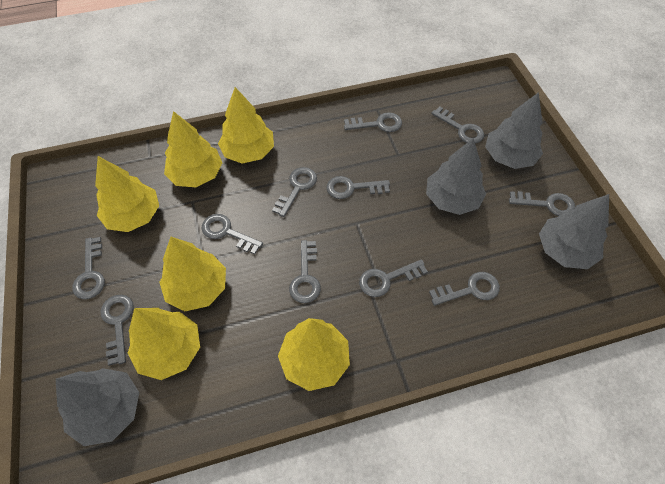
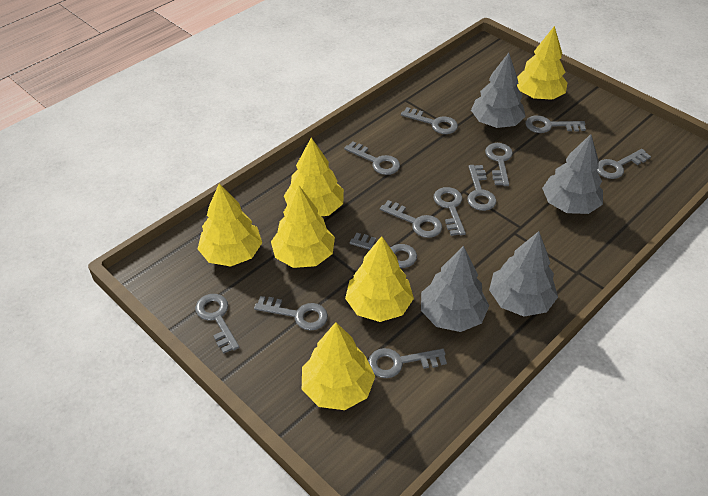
grey key: 11 -> 12

